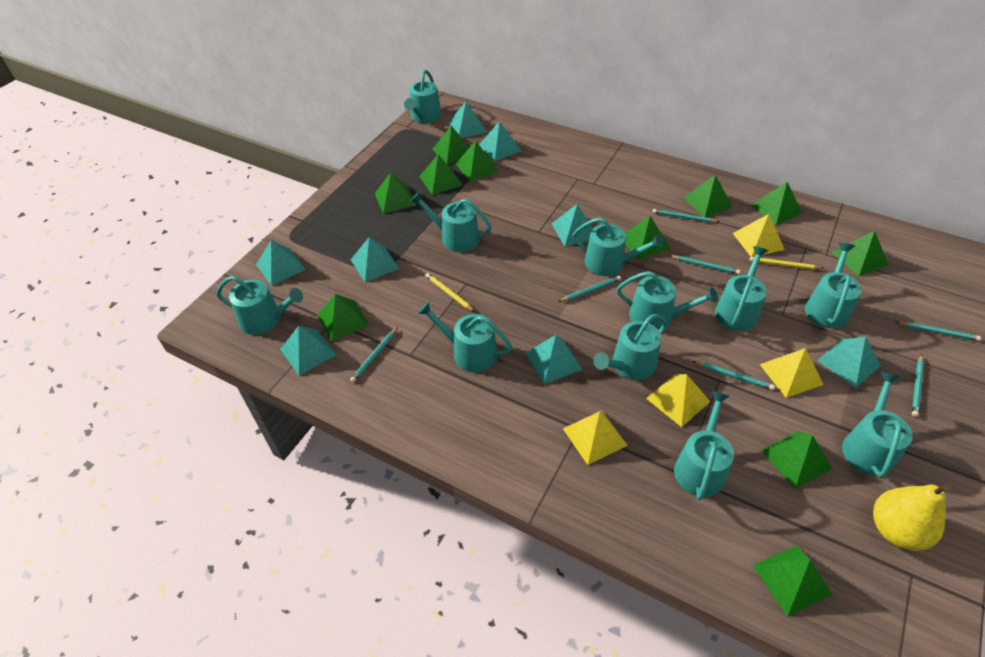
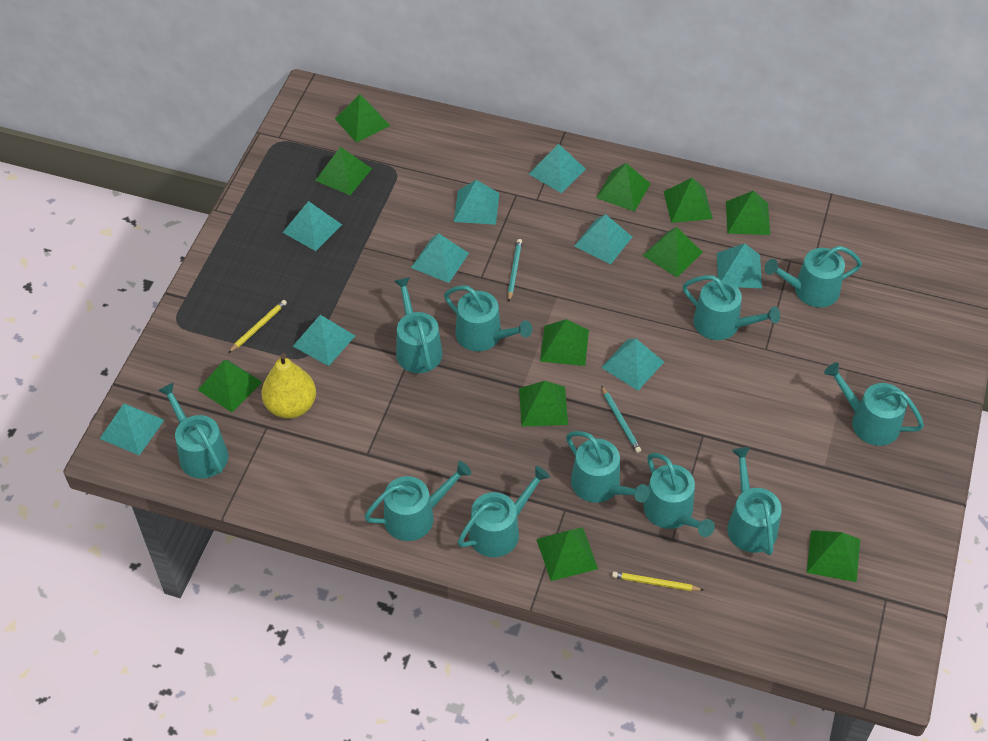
turquoise pencil: 7 -> 2
turquoise pyramid: 8 -> 9
yellow pyramid: 4 -> 0

